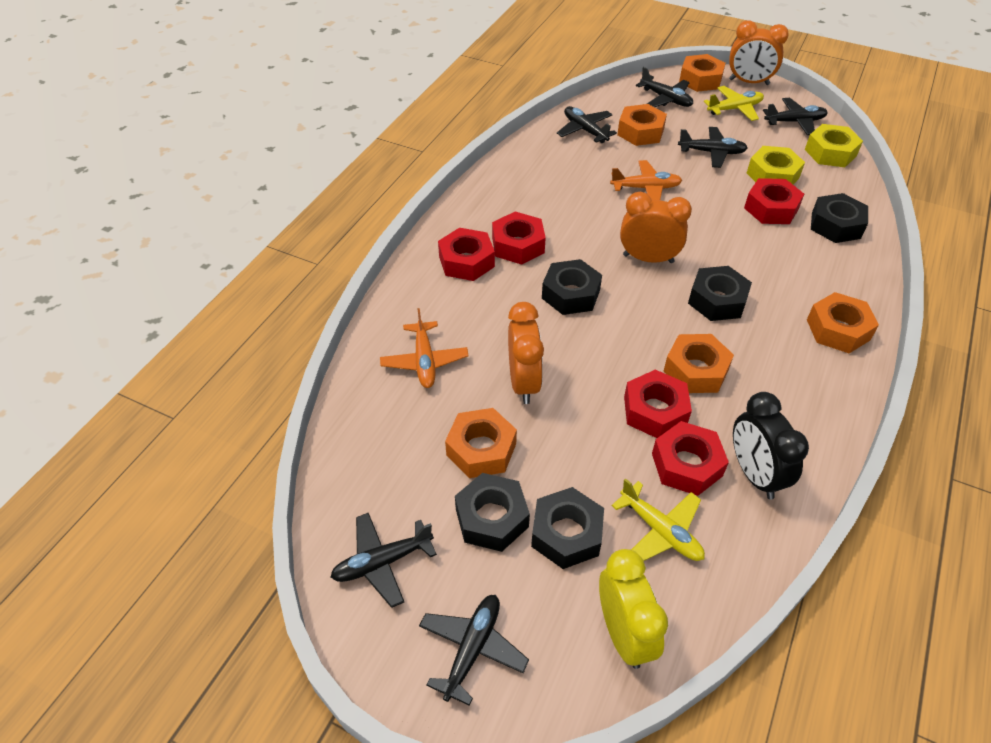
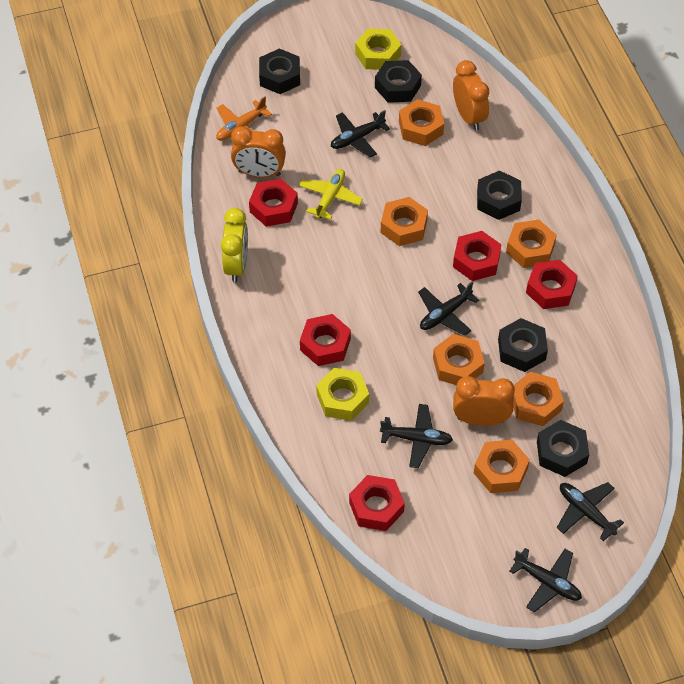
black clock: 1 -> 0
black plane: 6 -> 5
orange nut: 5 -> 6
orange plane: 2 -> 1
yellow plane: 2 -> 1

